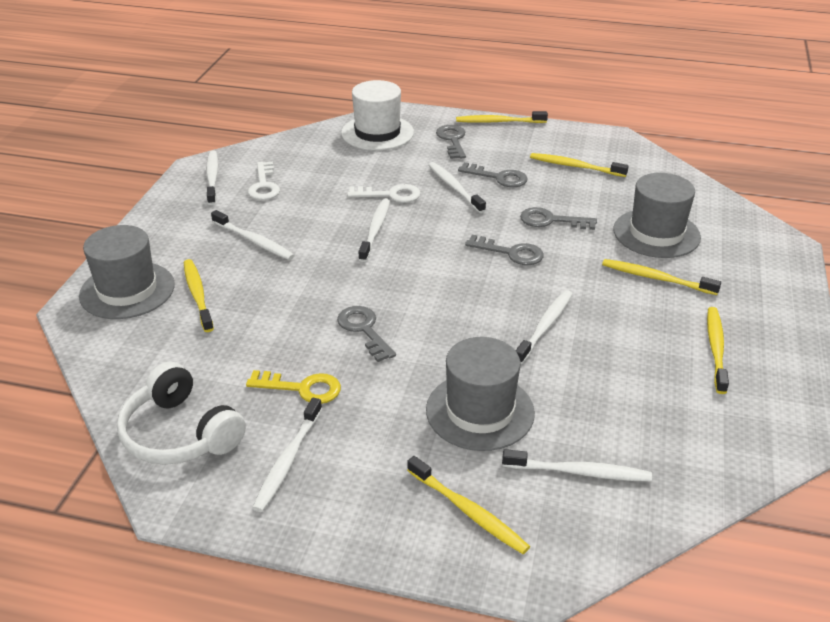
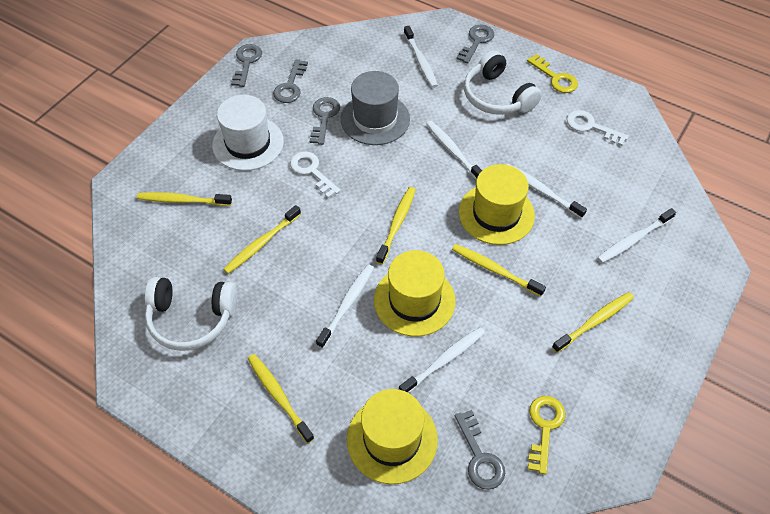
grey hat: 3 -> 1
white headphones: 1 -> 2
white toothbrush: 7 -> 6
yellow hat: 0 -> 3
yellow key: 1 -> 2

